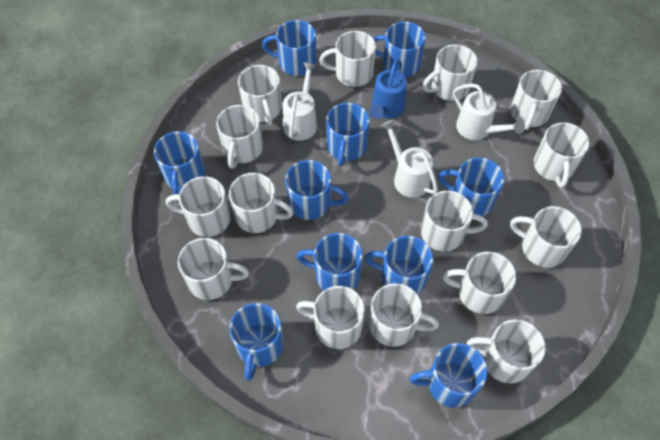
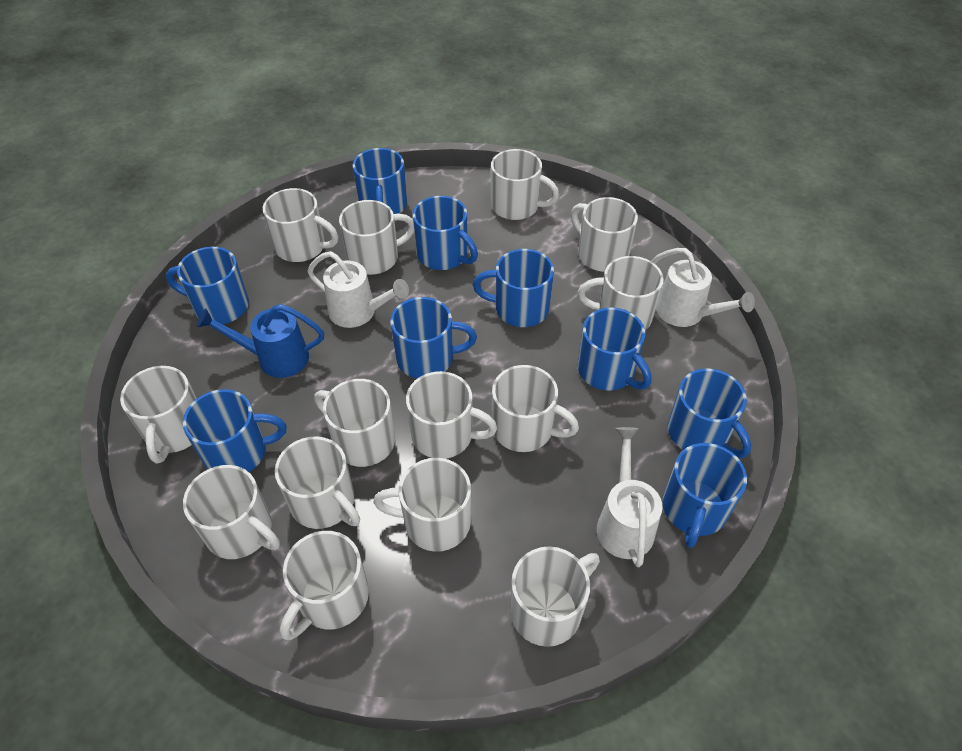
blue mug: 10 -> 9
white mug: 15 -> 14

